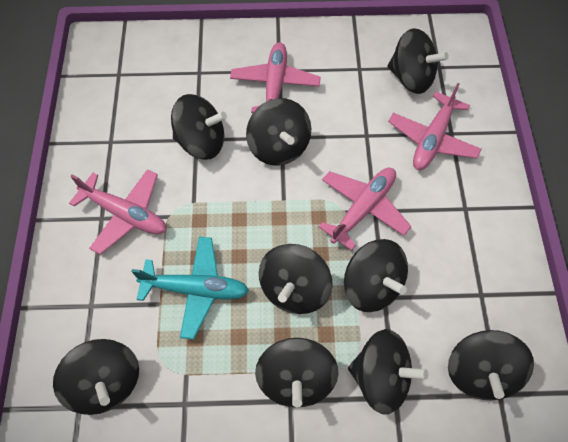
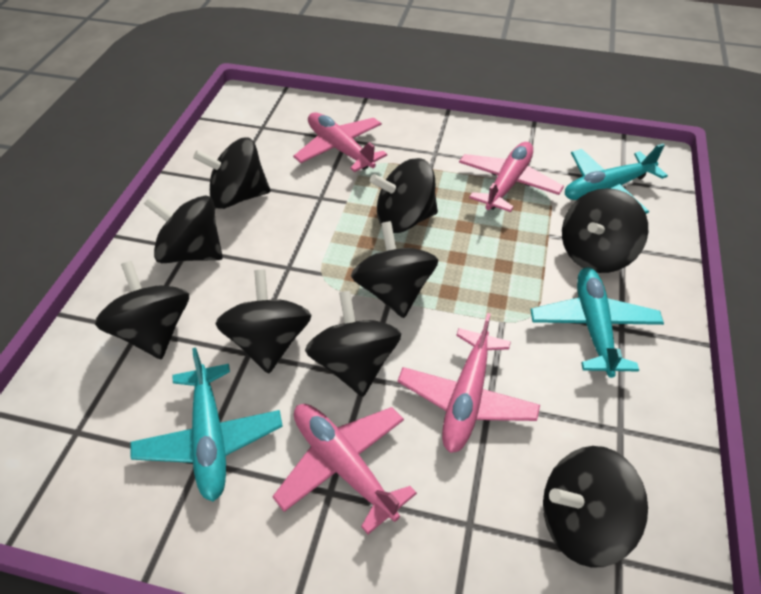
turquoise plane: 1 -> 3

